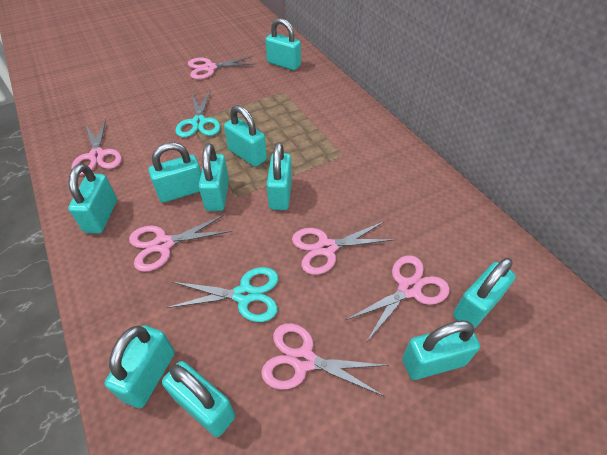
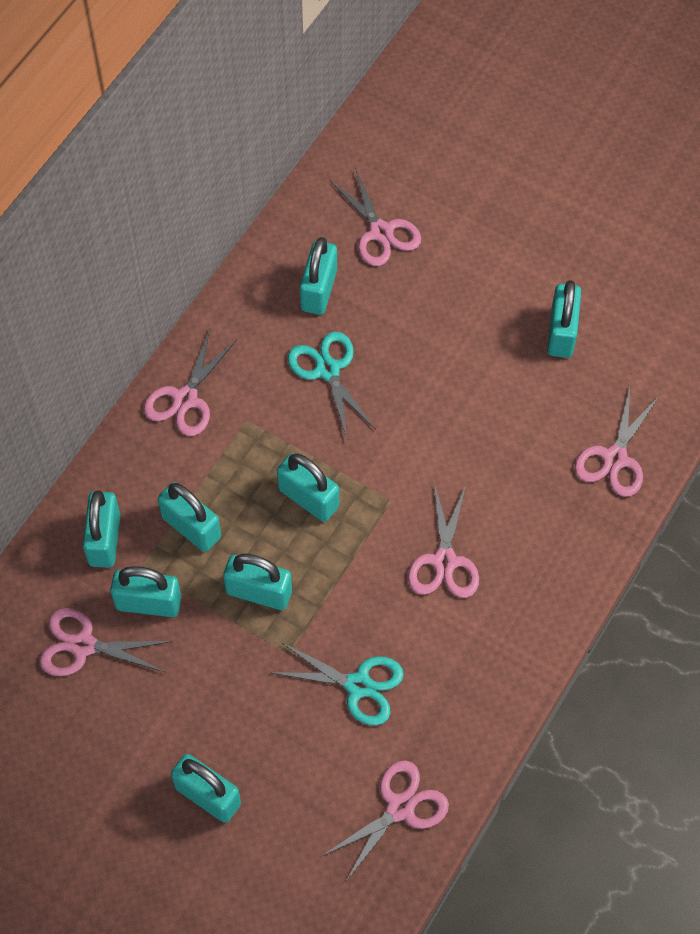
turquoise padlock: 10 -> 8

